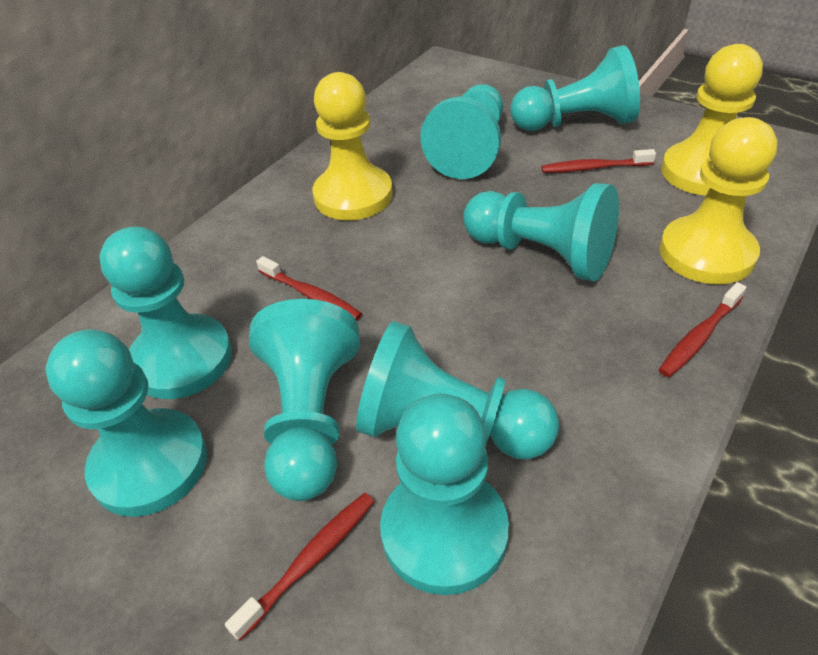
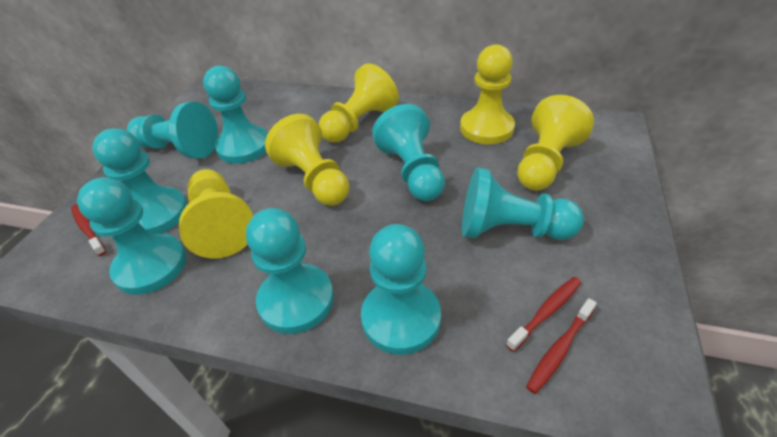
red toothbrush: 4 -> 3
yellow pawn: 3 -> 5

